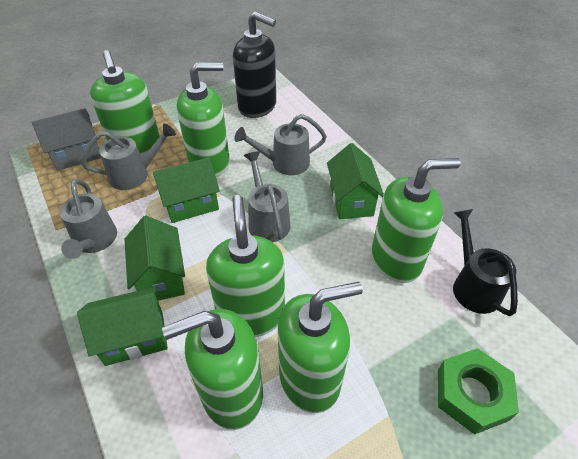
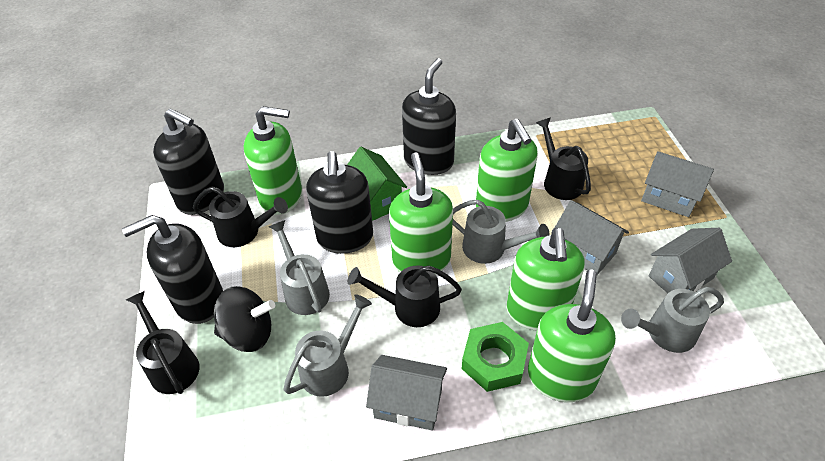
black soap dispenser: 1 -> 4
black spinning top: 0 -> 1
black watering can: 1 -> 4
green house: 4 -> 1
green soap dispenser: 6 -> 5
grey house: 1 -> 4

